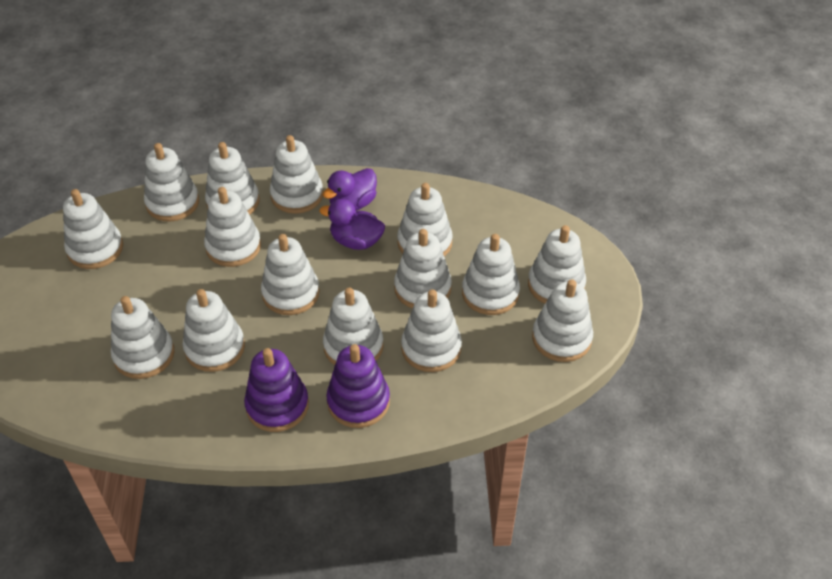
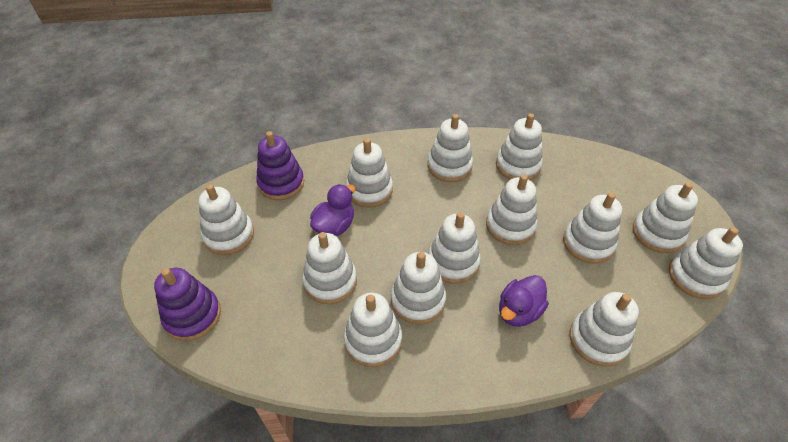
white stacking toy: 15 -> 13

